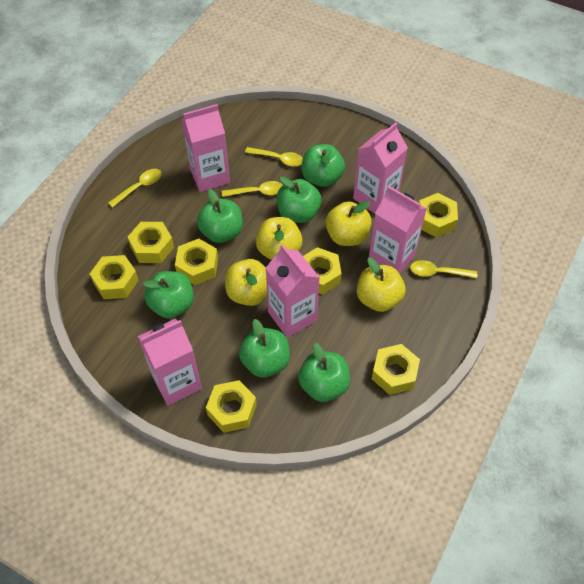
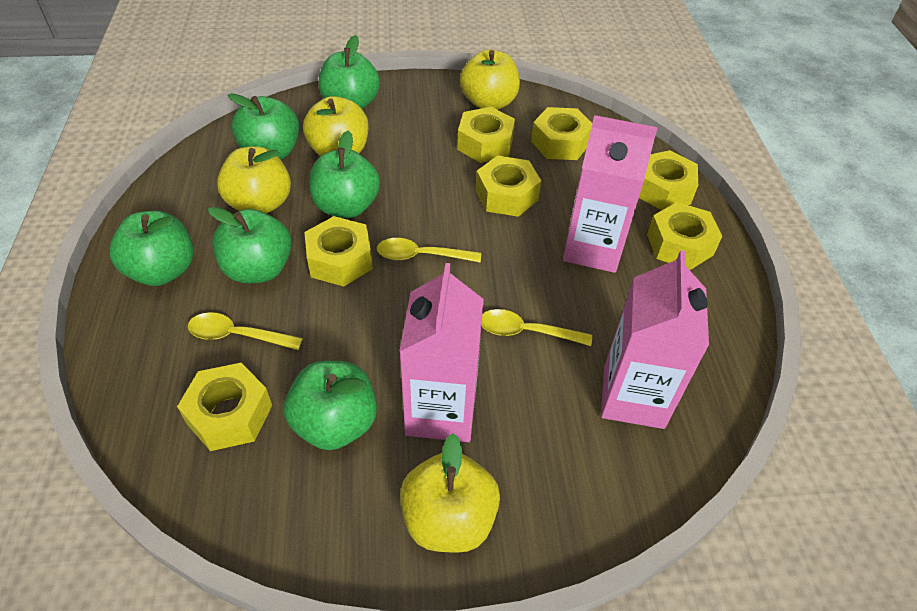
pink carton: 5 -> 3
yellow spoon: 4 -> 3

